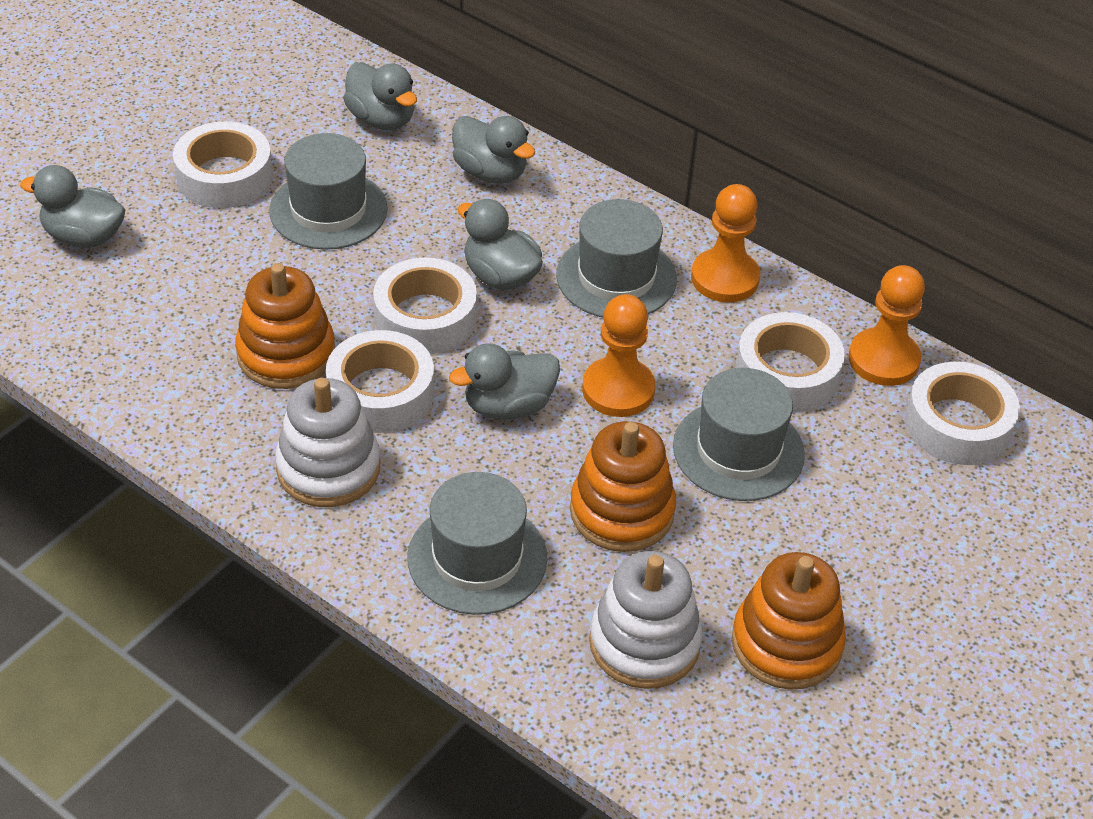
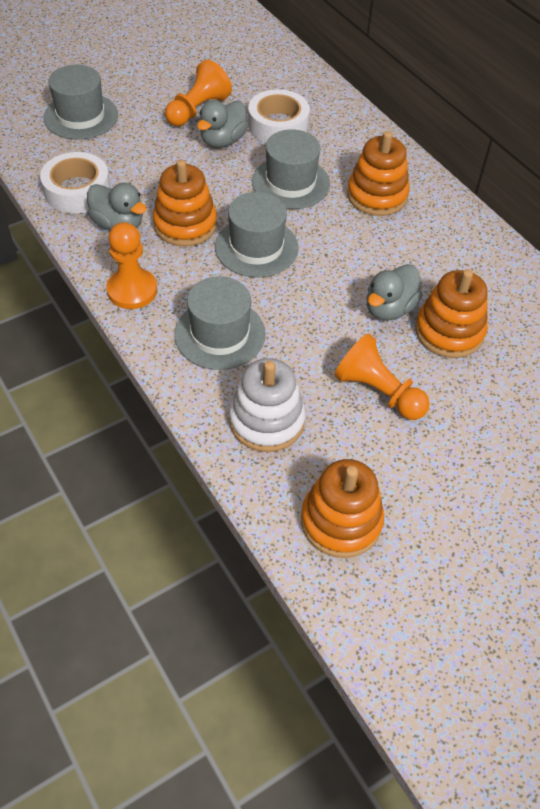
grey duck: 5 -> 3
orange stacking toy: 3 -> 4
white stacking toy: 2 -> 1
white tape: 5 -> 2

